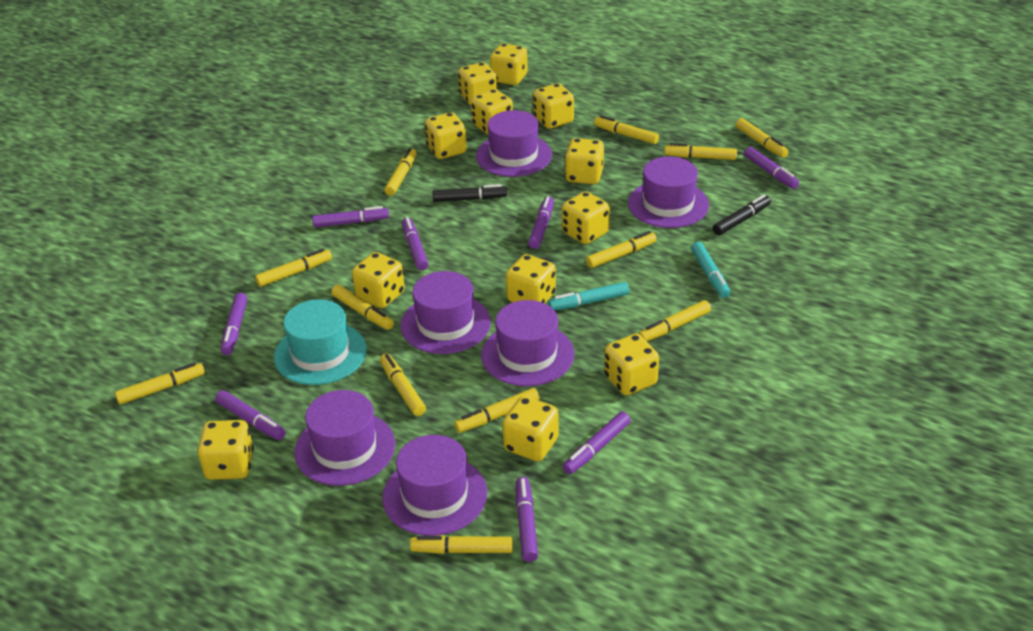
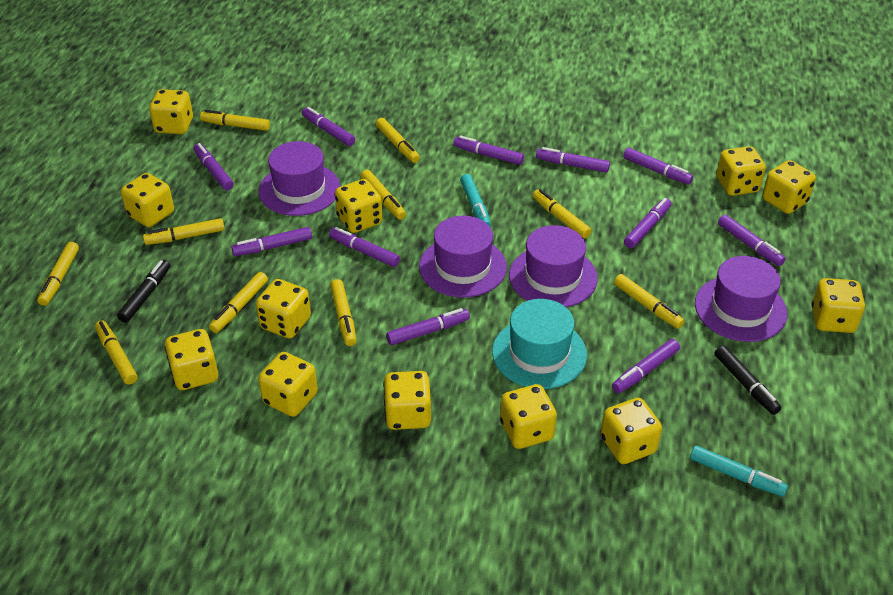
purple hat: 6 -> 4
purple marker: 8 -> 11
yellow marker: 12 -> 10

